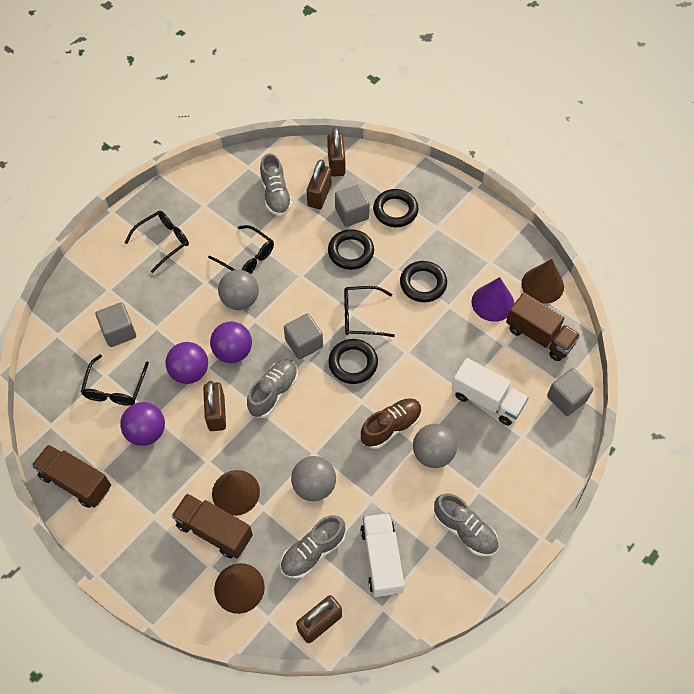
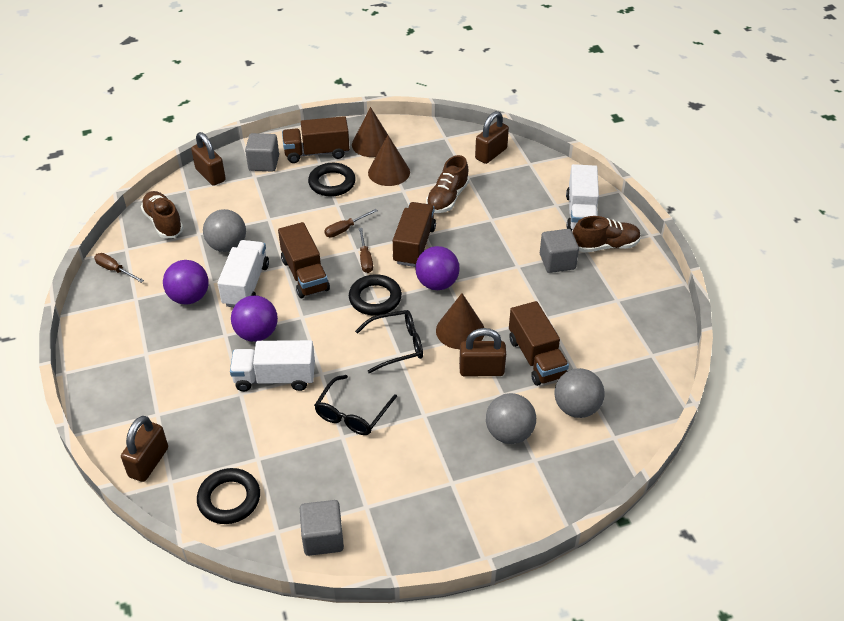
black glasses: 4 -> 2
black ring: 4 -> 3
brown screwdriver: 0 -> 3
brown shoe: 1 -> 3
brown truck: 3 -> 4
grey cube: 4 -> 3
grey shoe: 4 -> 0
purple cone: 1 -> 0
white truck: 2 -> 3

